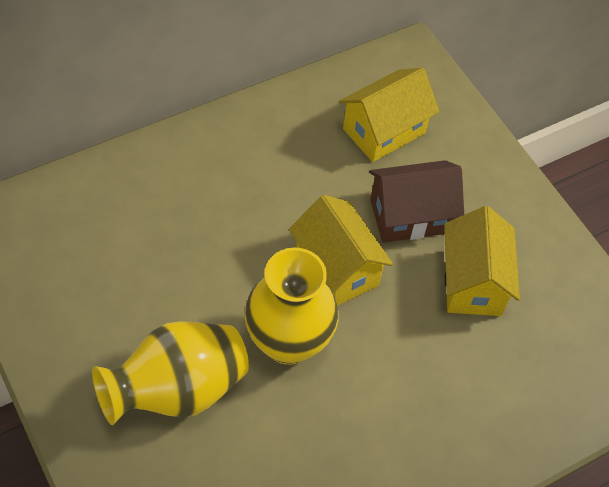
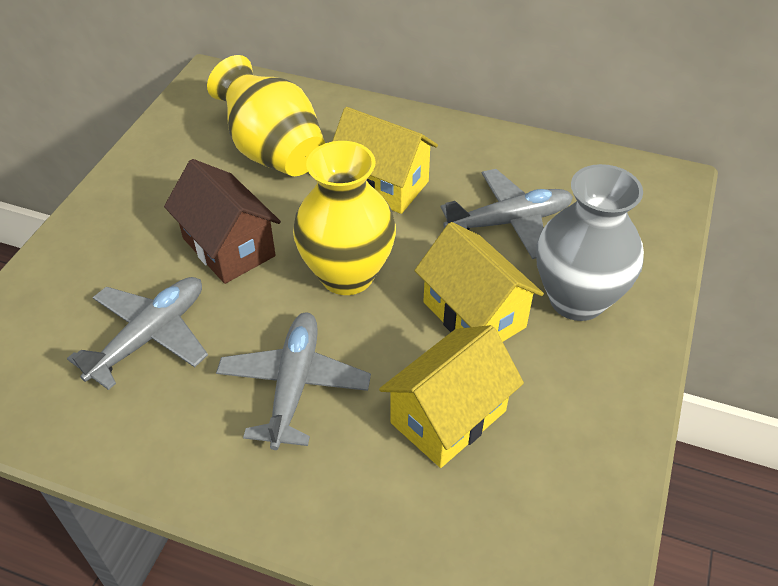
grey plane: 0 -> 3
grey vase: 0 -> 1

